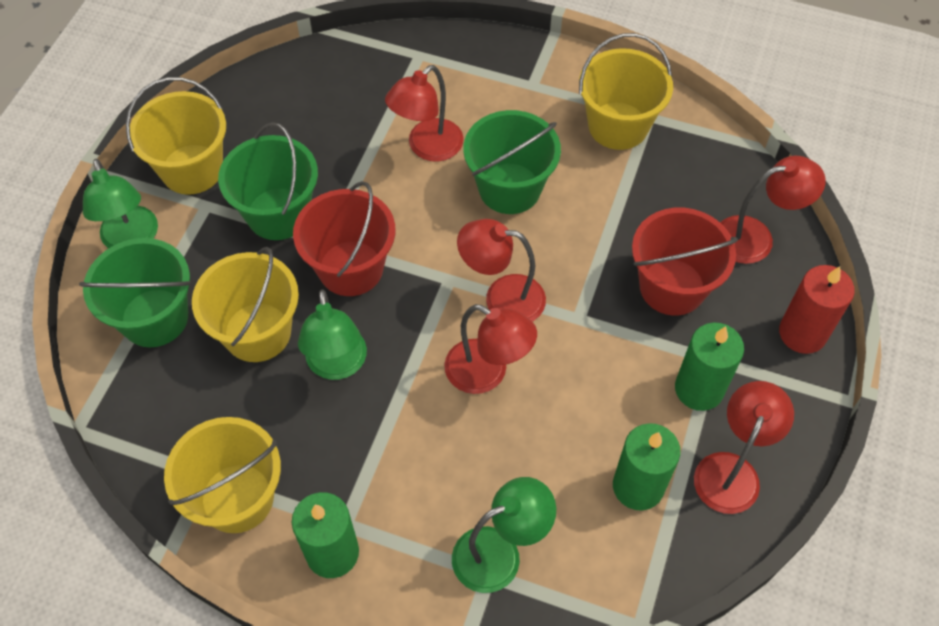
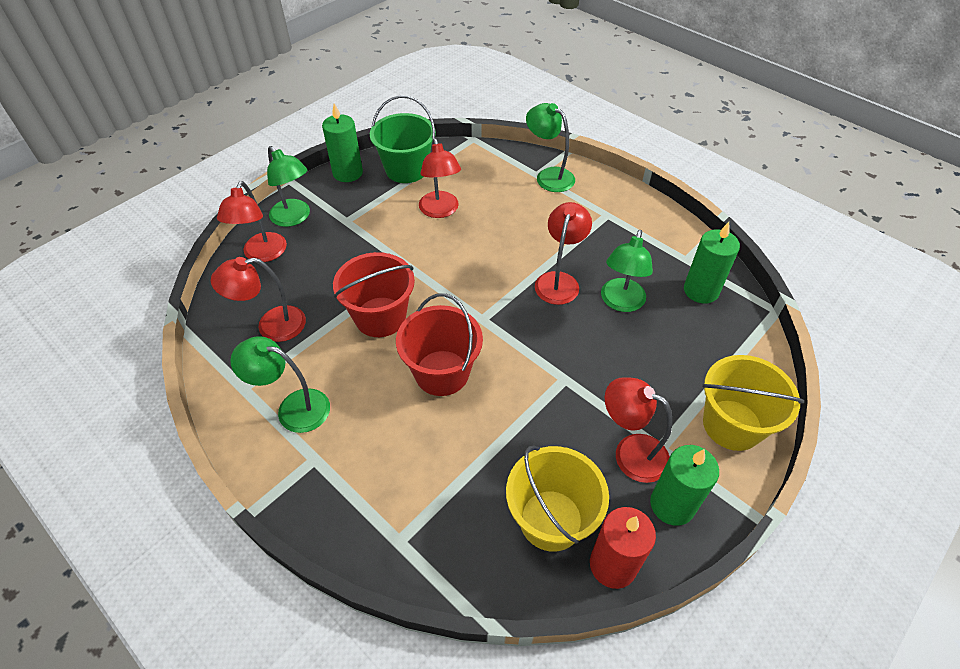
green bucket: 3 -> 1
green lamp: 3 -> 4
yellow bucket: 4 -> 2

